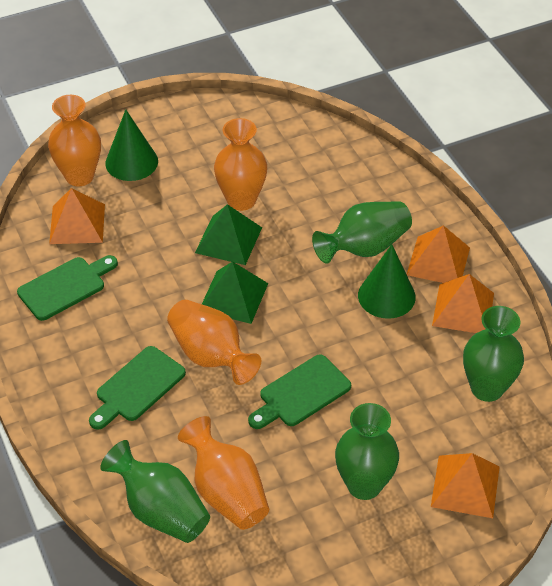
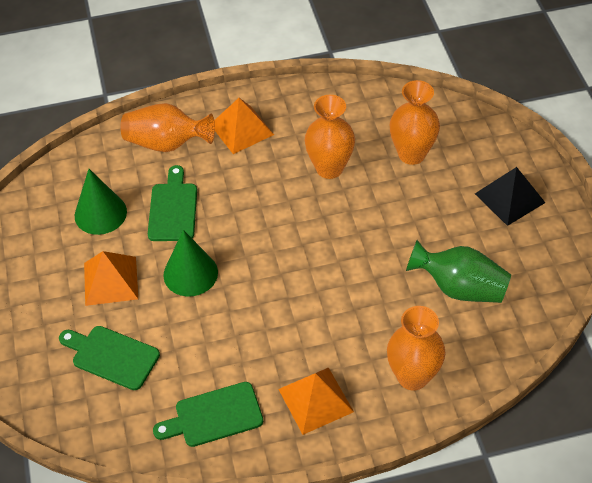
black pyramid: 0 -> 1
green pyramid: 2 -> 0
green vase: 4 -> 1
orange pyramid: 4 -> 3

